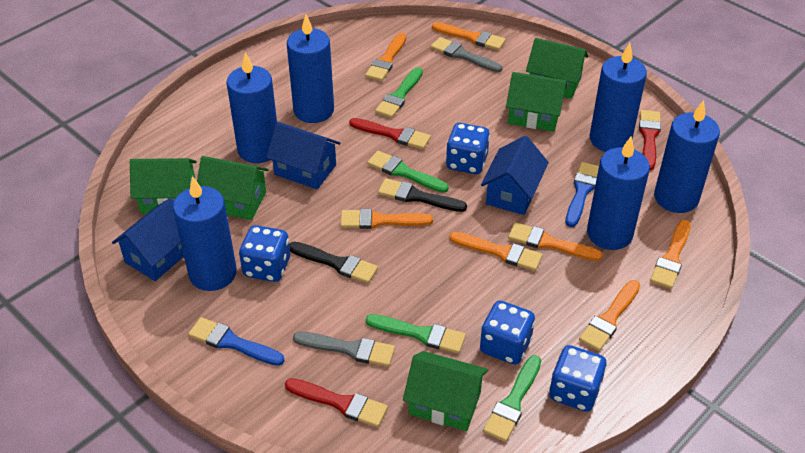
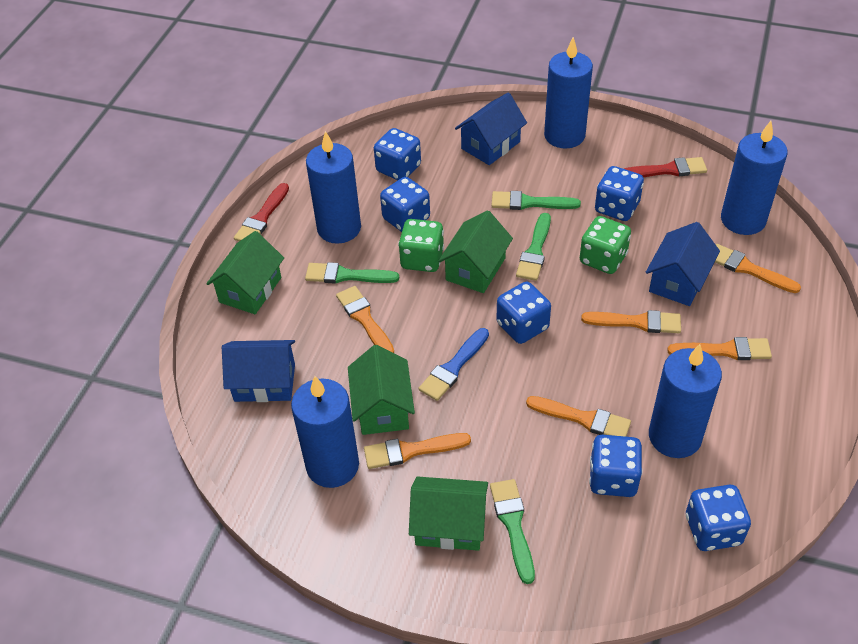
black brush: 2 -> 0
blue brush: 2 -> 1
blue candle: 6 -> 5
blue dice: 4 -> 6
green dice: 0 -> 2
green house: 5 -> 4
grey brush: 2 -> 0
orange brush: 7 -> 6
red brush: 3 -> 2

